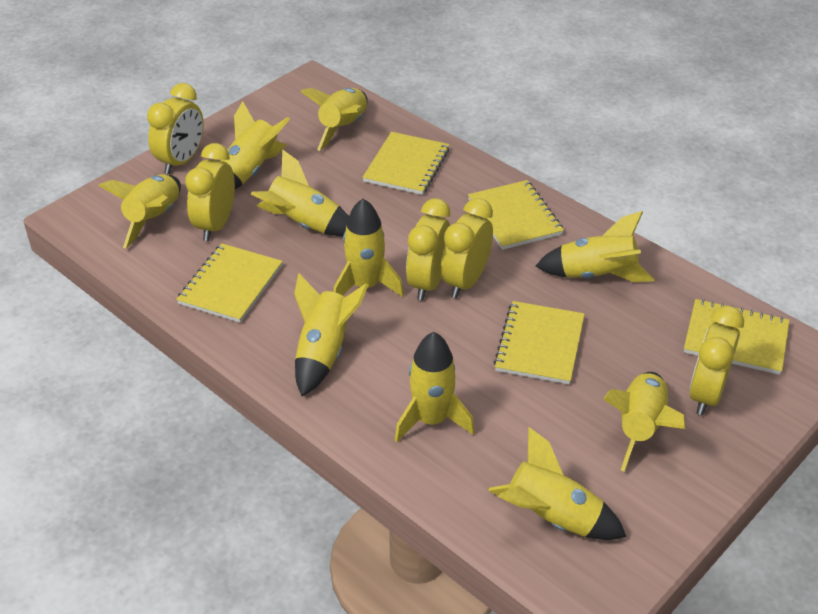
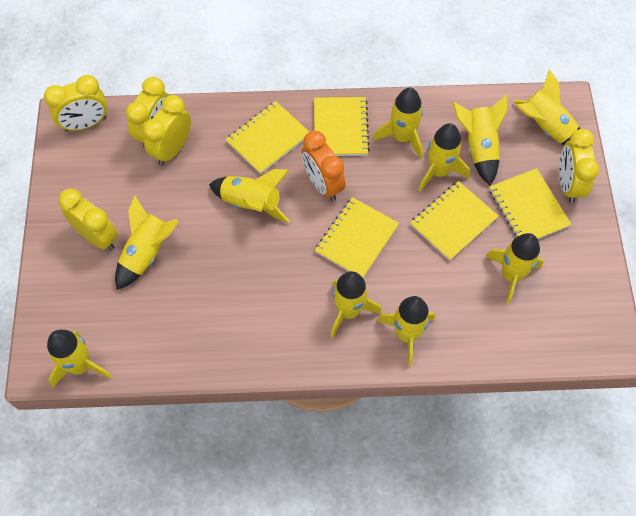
orange clock: 0 -> 1

